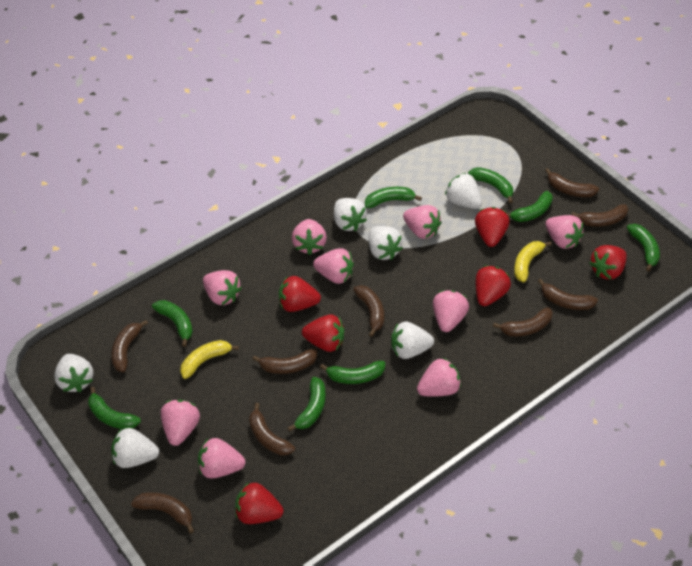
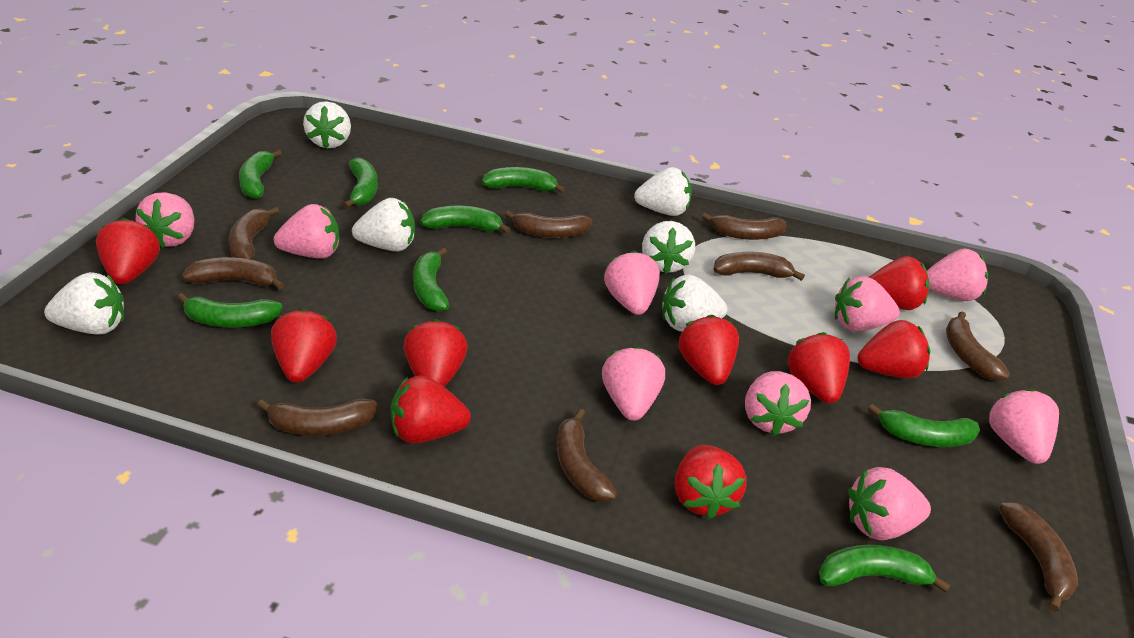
red strawberry: 6 -> 9
yellow banana: 2 -> 0

